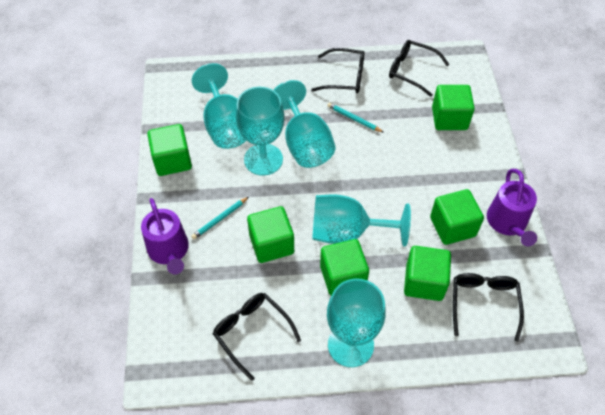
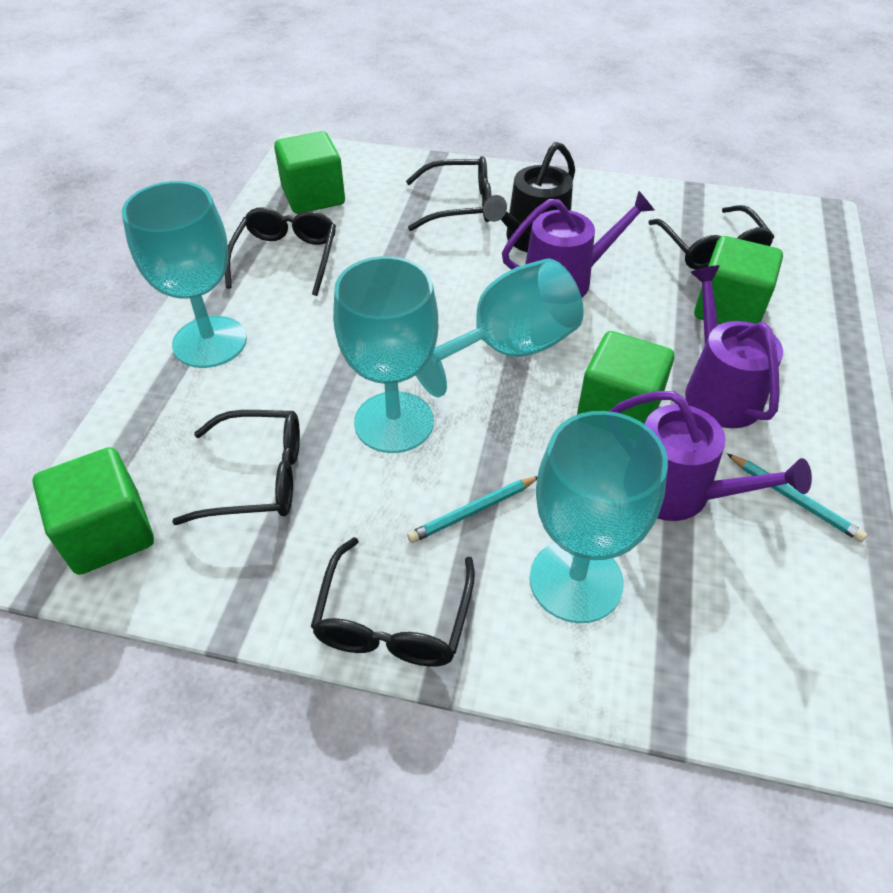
black glasses: 4 -> 5
black watering can: 0 -> 1
green cube: 6 -> 4
purple watering can: 2 -> 3
turquoise goblet: 5 -> 4

